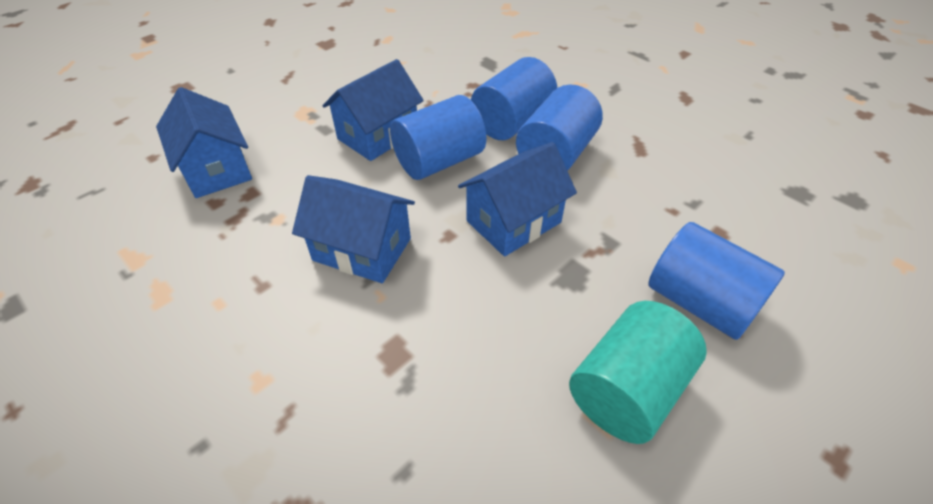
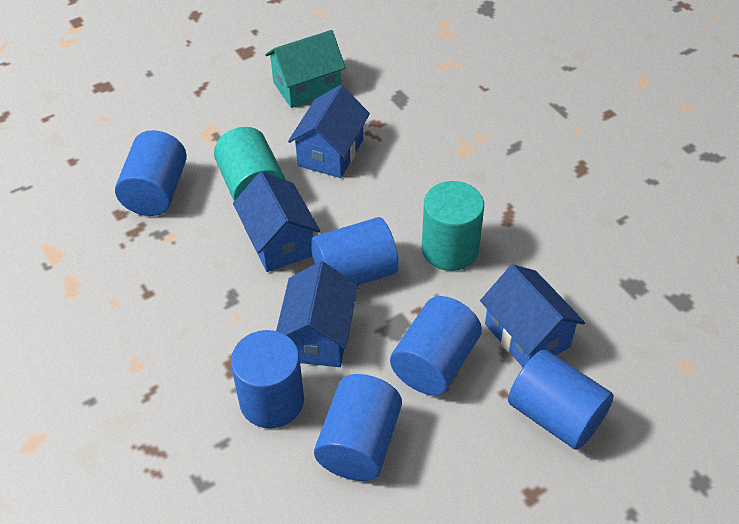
blue cylinder: 4 -> 6
turquoise cylinder: 1 -> 2
turquoise house: 0 -> 1

